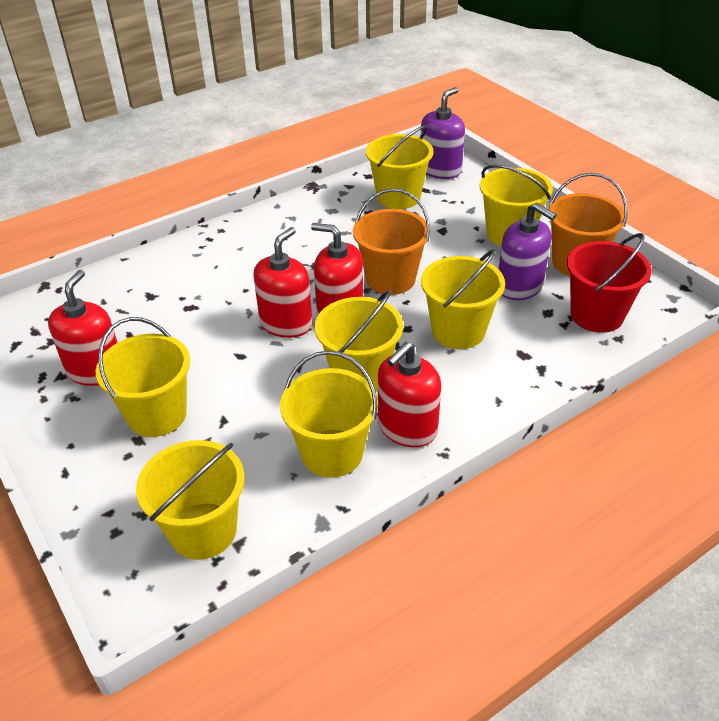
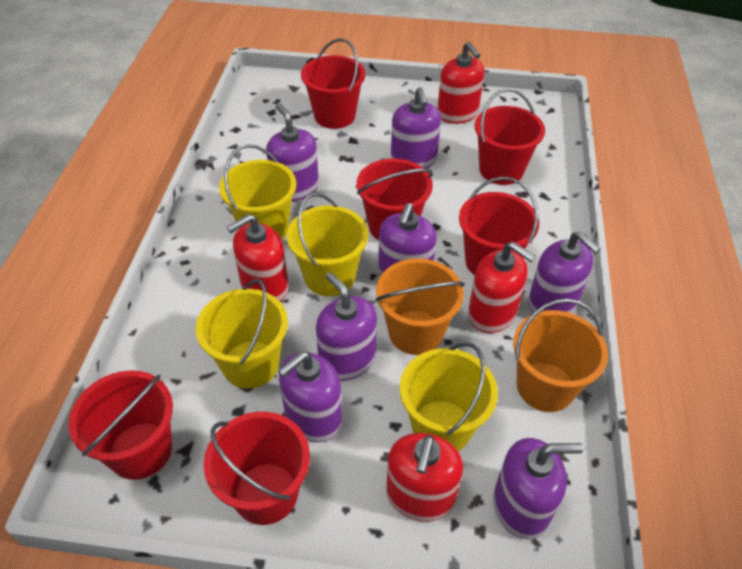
purple soap dispenser: 2 -> 7
red bucket: 1 -> 6
yellow bucket: 7 -> 4

